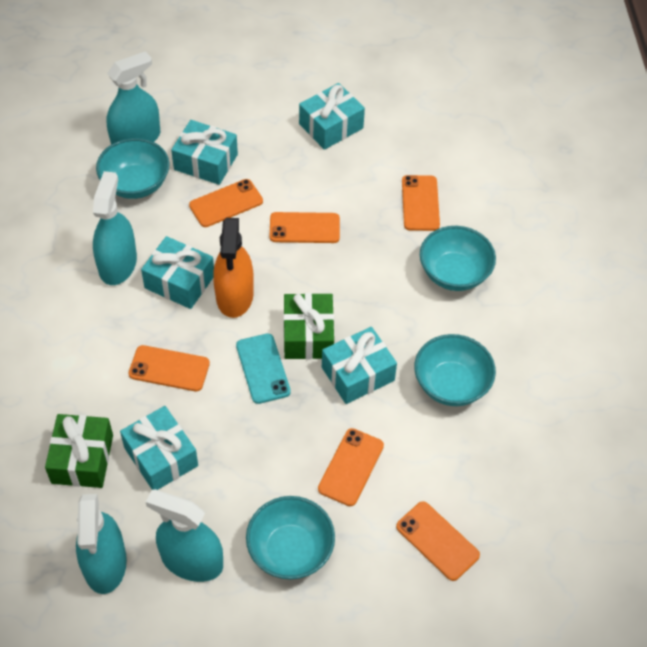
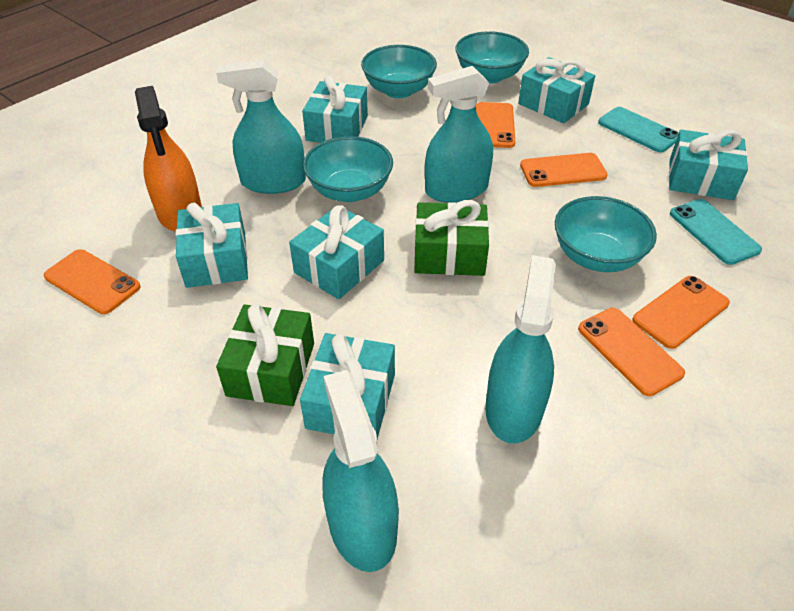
orange phone: 6 -> 5
turquoise gift: 5 -> 6
turquoise phone: 1 -> 2

